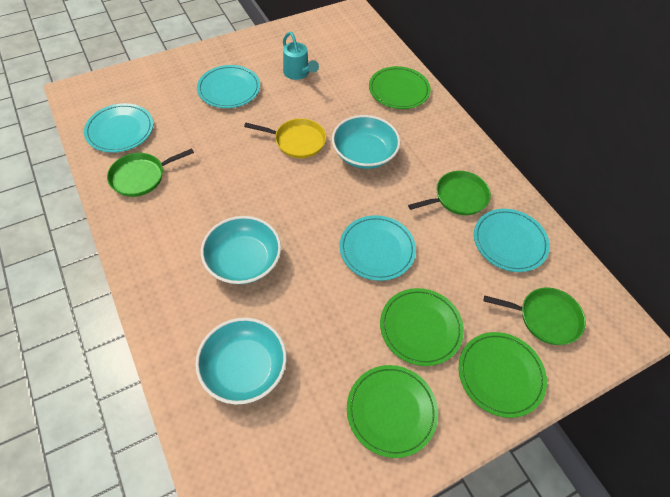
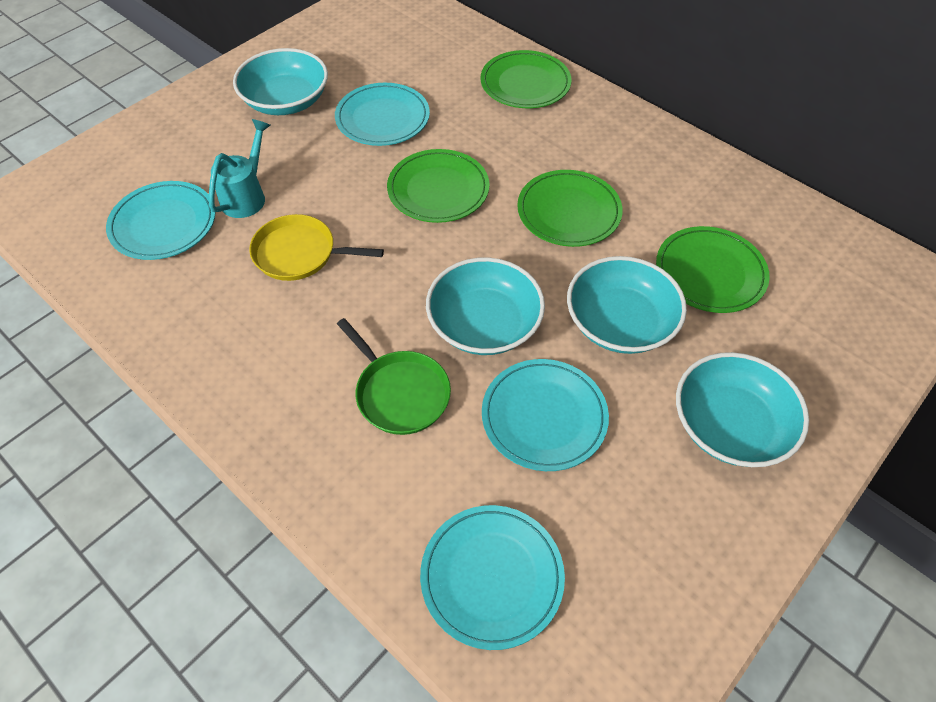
green pan: 3 -> 1
turquoise bowl: 3 -> 4

